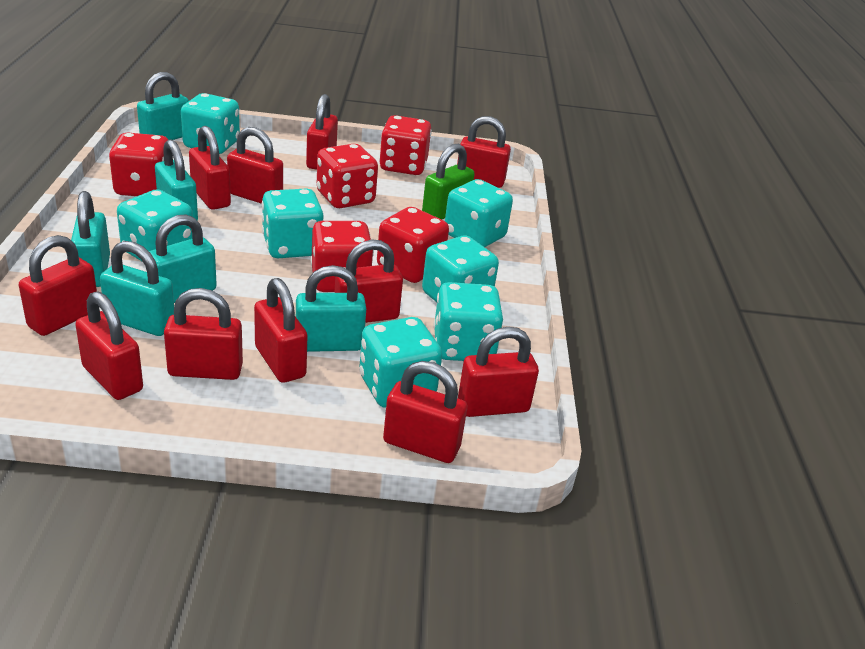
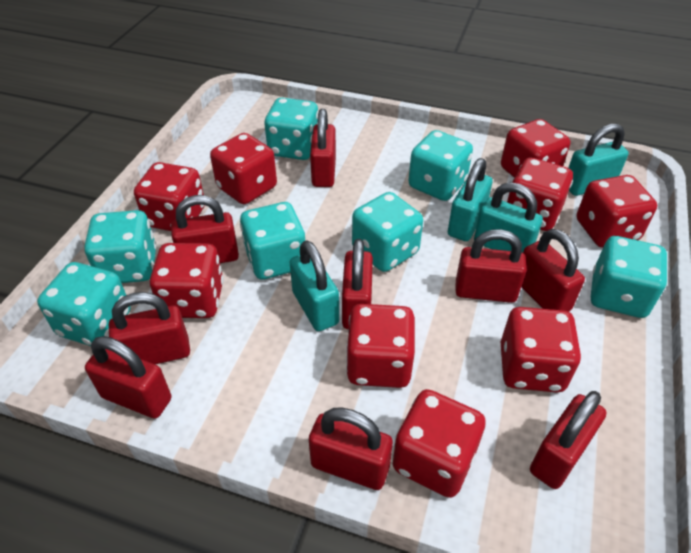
green padlock: 1 -> 0
red dice: 5 -> 9
red padlock: 11 -> 9
turquoise padlock: 6 -> 4

